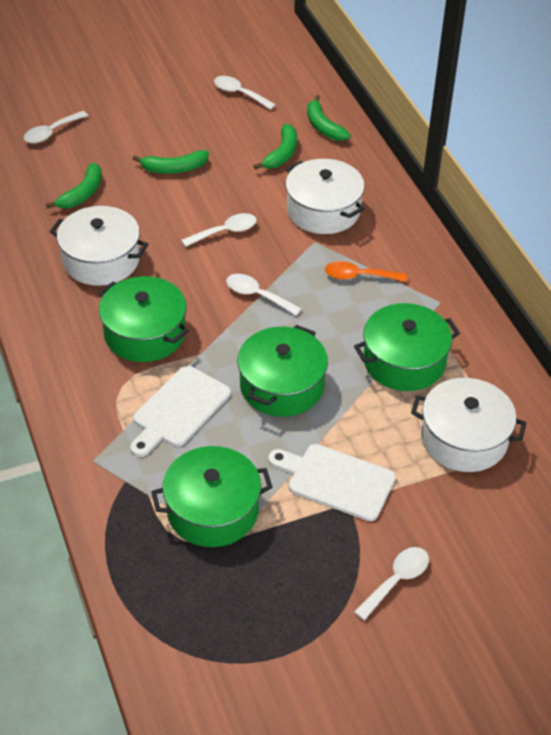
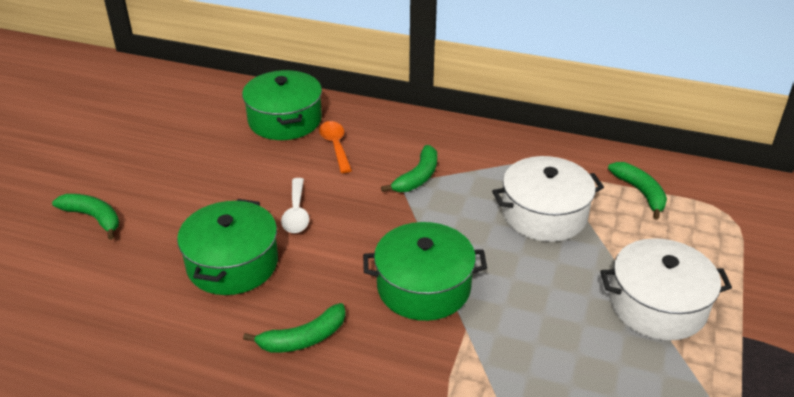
green pot: 4 -> 3
white cutting board: 2 -> 0
white pot: 3 -> 2
white spoon: 5 -> 1

